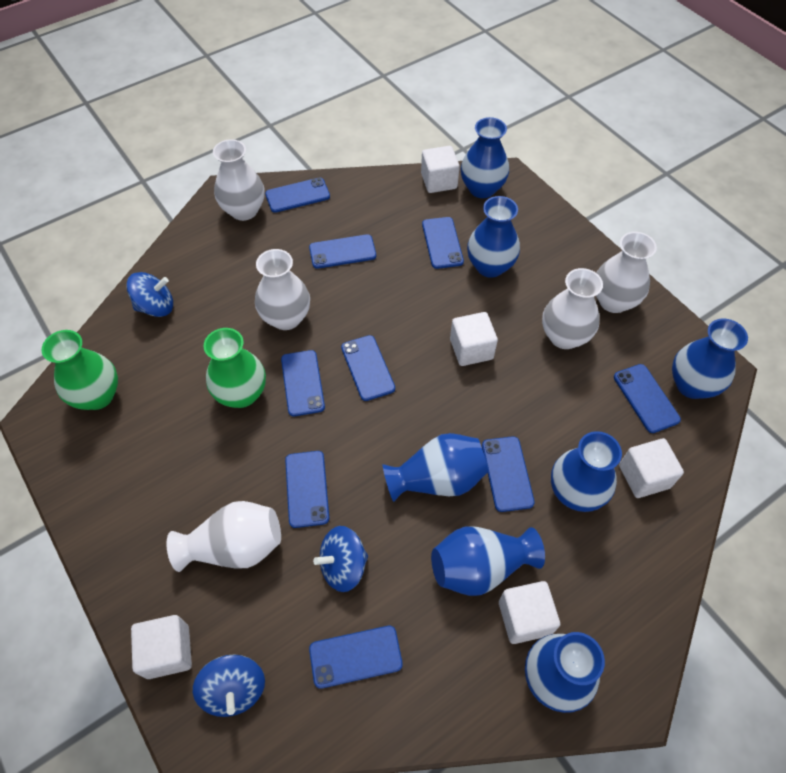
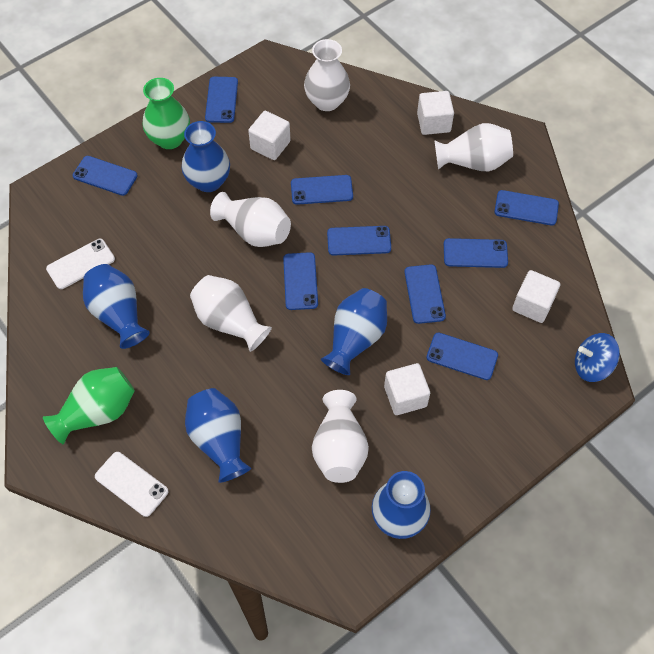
blue spinning top: 3 -> 1
blue vase: 7 -> 5
white cube: 5 -> 4
white phone: 0 -> 2

